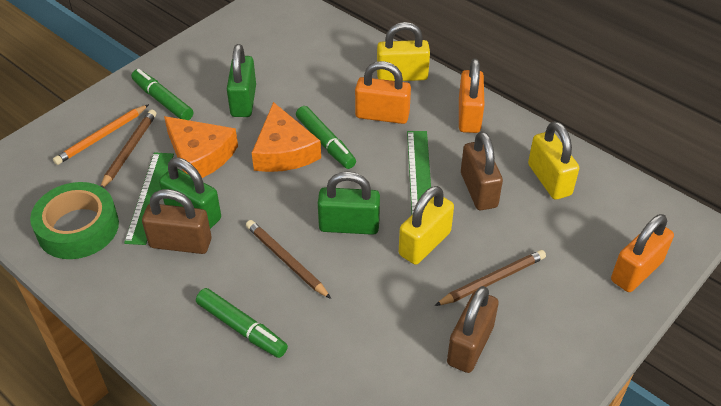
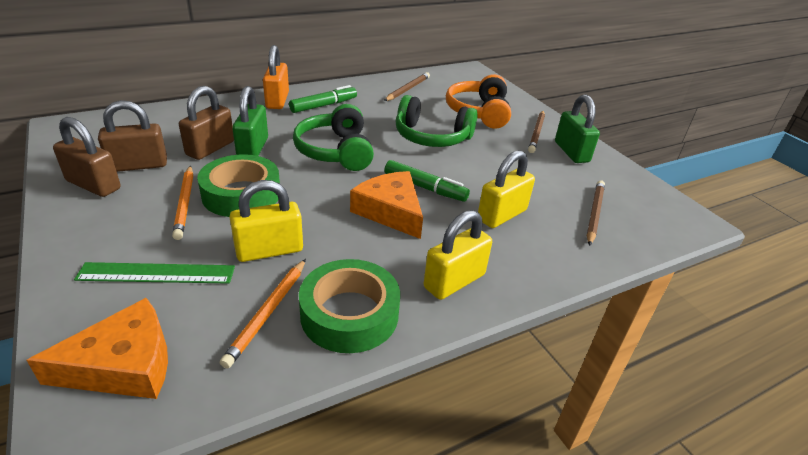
green headphones: 0 -> 2
green marker: 3 -> 2
green padlock: 3 -> 2
green ruler: 2 -> 1
green tape: 1 -> 2
orange headphones: 0 -> 1
orange padlock: 3 -> 1
orange pencil: 1 -> 2

